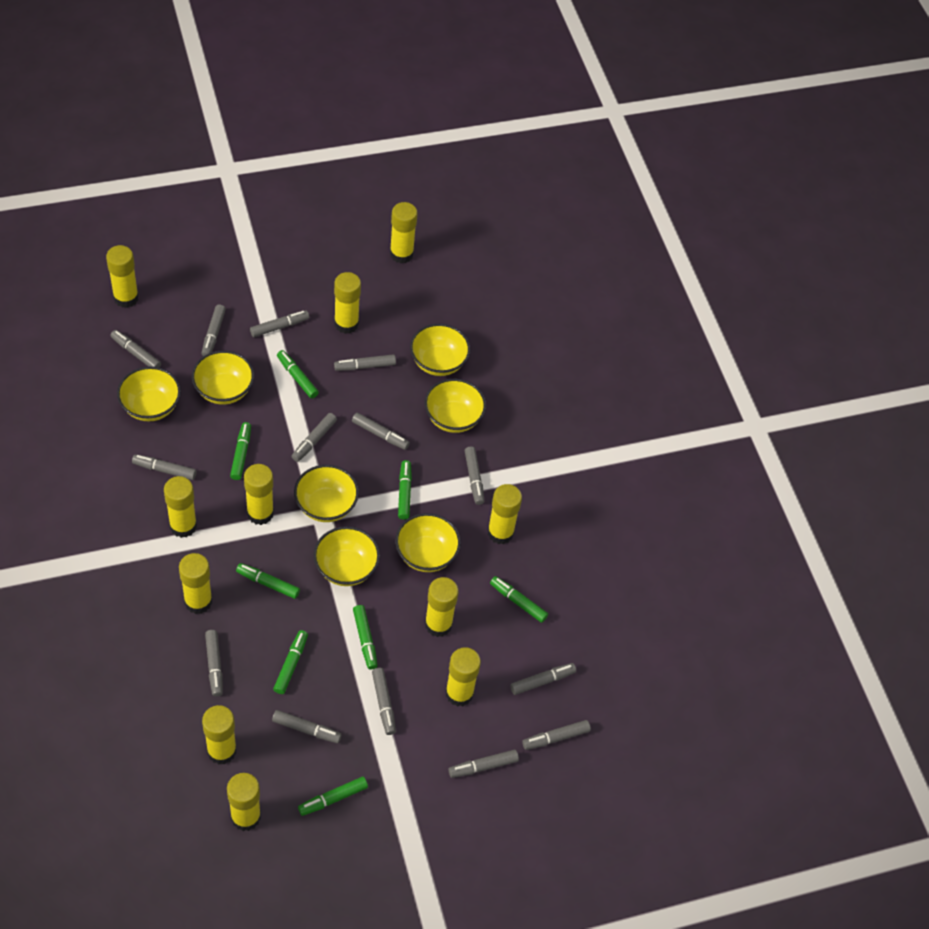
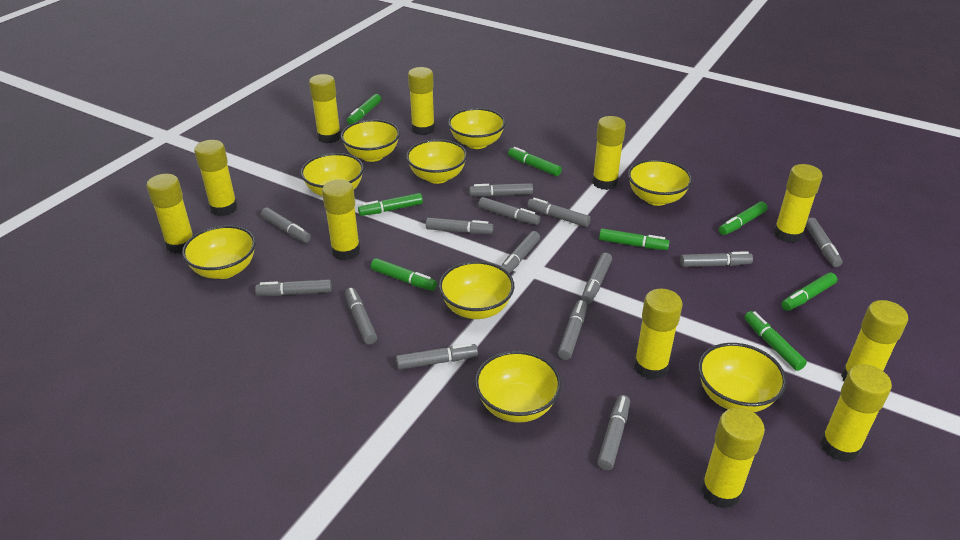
yellow bowl: 7 -> 9

